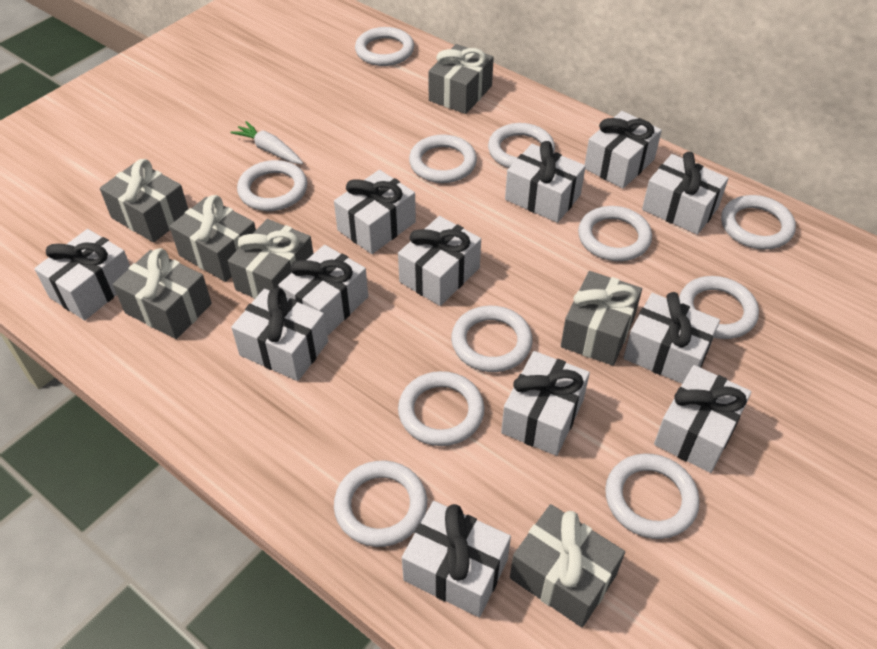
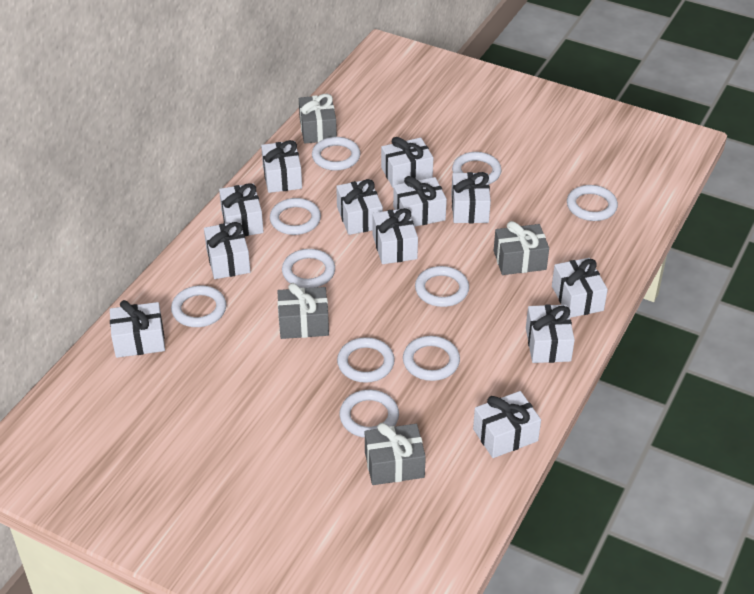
grey gift: 7 -> 4
white carrot: 1 -> 0
white ring: 11 -> 10

